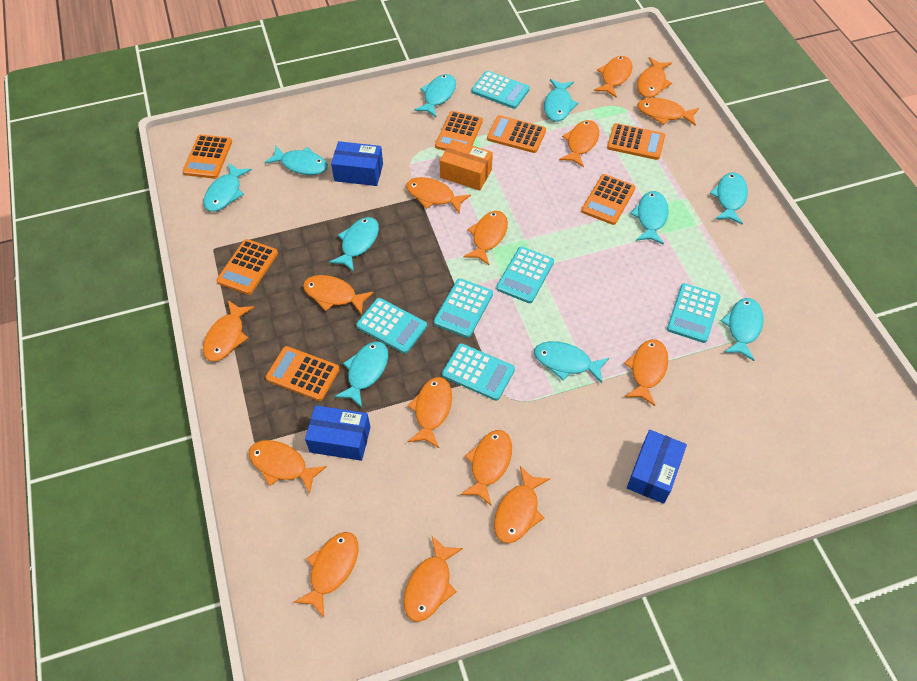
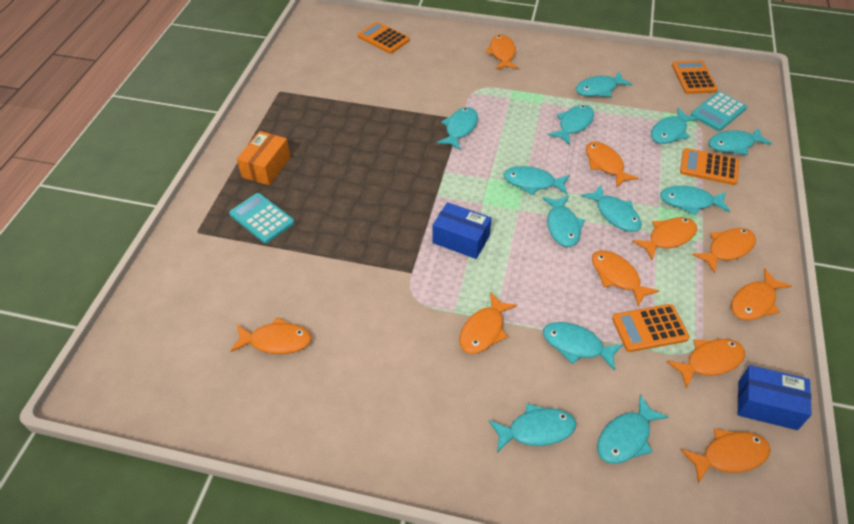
blue box: 3 -> 2
orange calculator: 7 -> 4
orange fish: 15 -> 10
turquoise calculator: 6 -> 2
turquoise fish: 10 -> 12

